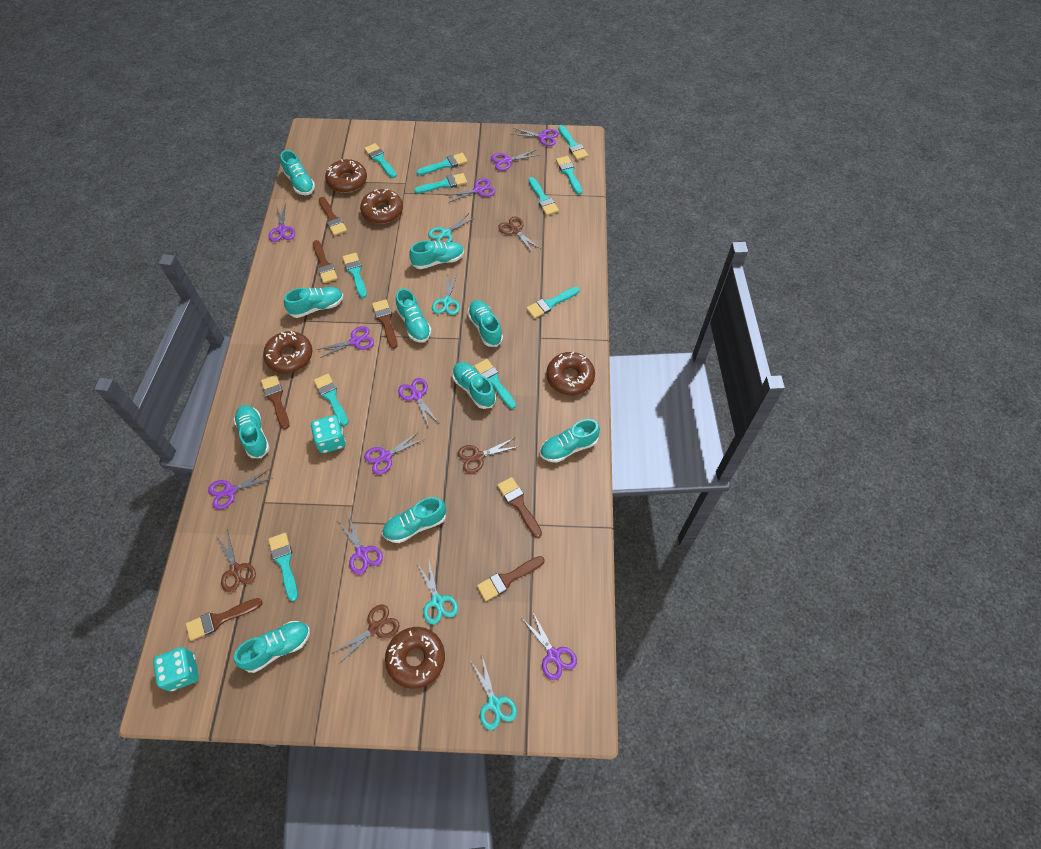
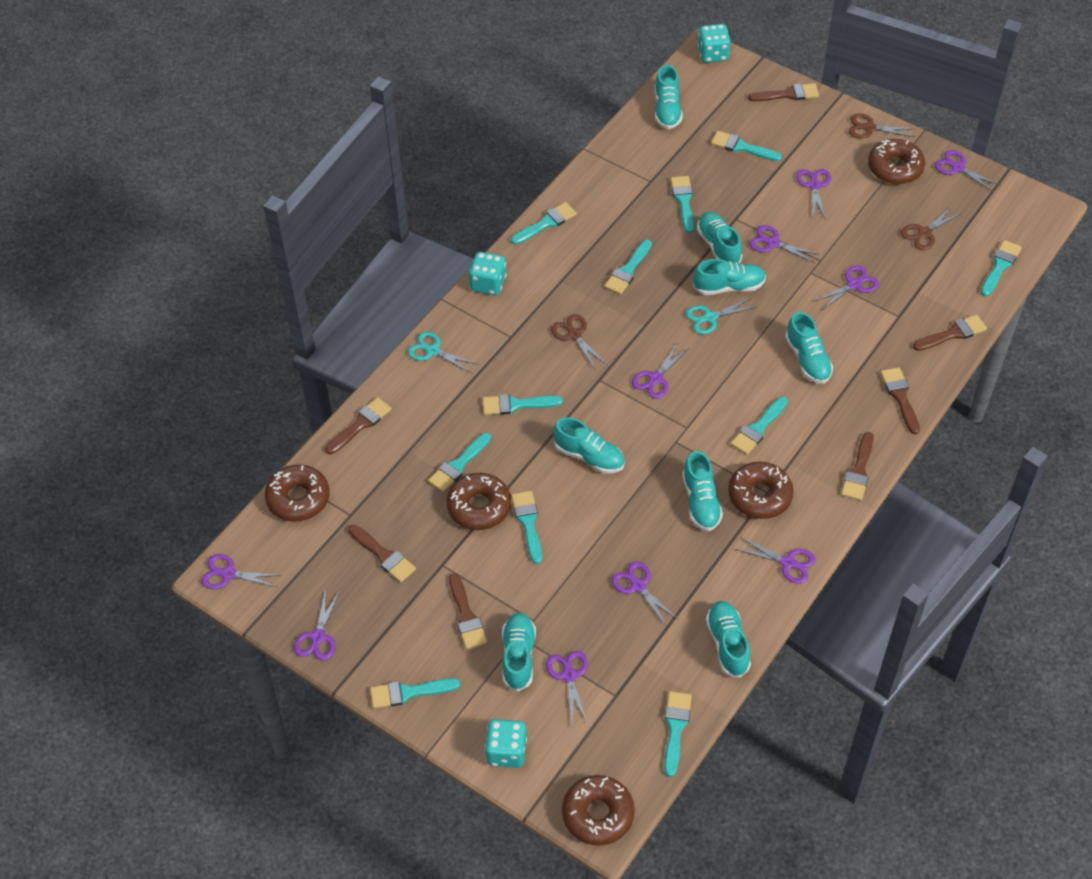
brown scissors: 4 -> 3
turquoise dice: 2 -> 3
turquoise scissors: 4 -> 2
turquoise shoe: 10 -> 8

